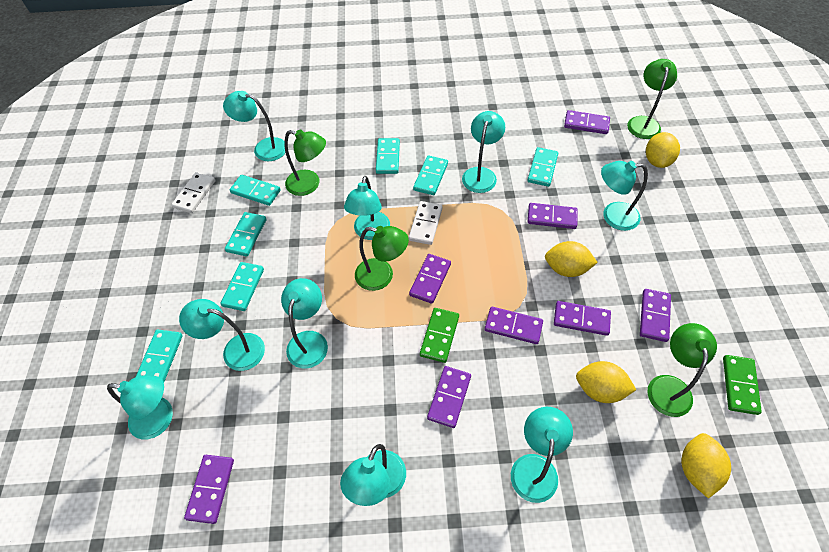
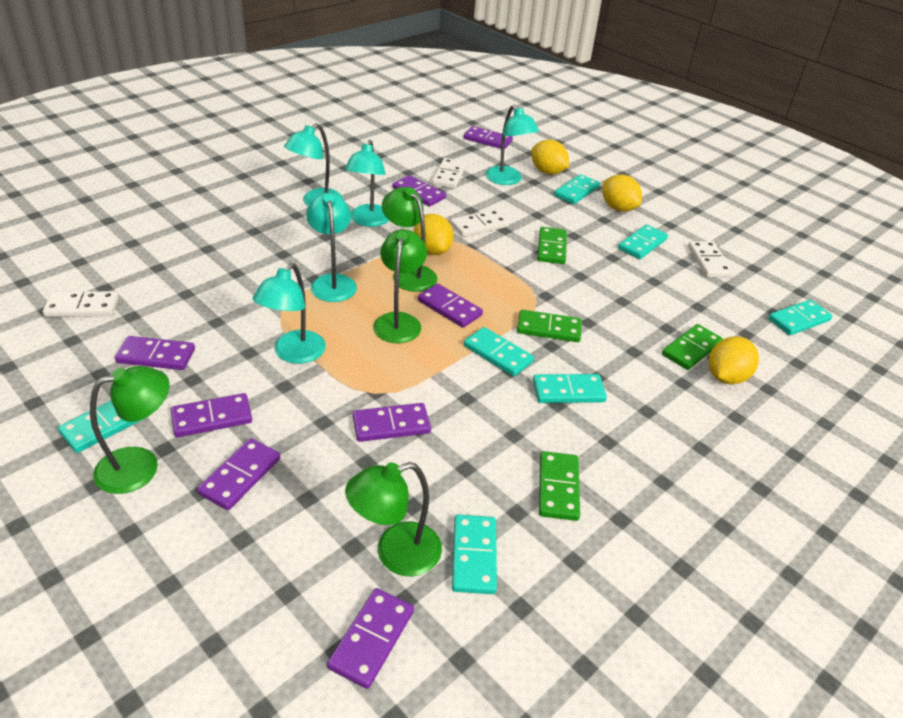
green domino: 2 -> 4
turquoise lamp: 9 -> 5
white domino: 2 -> 4

